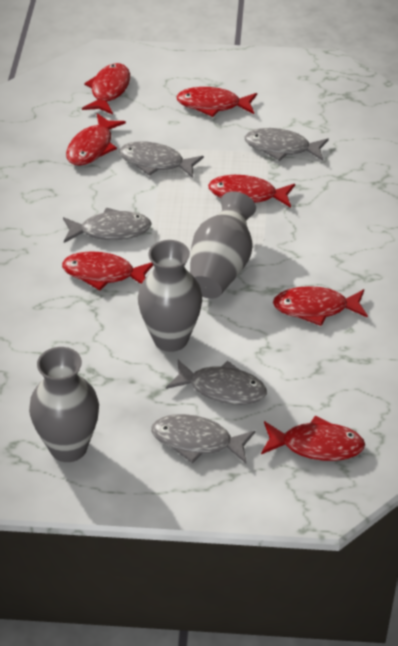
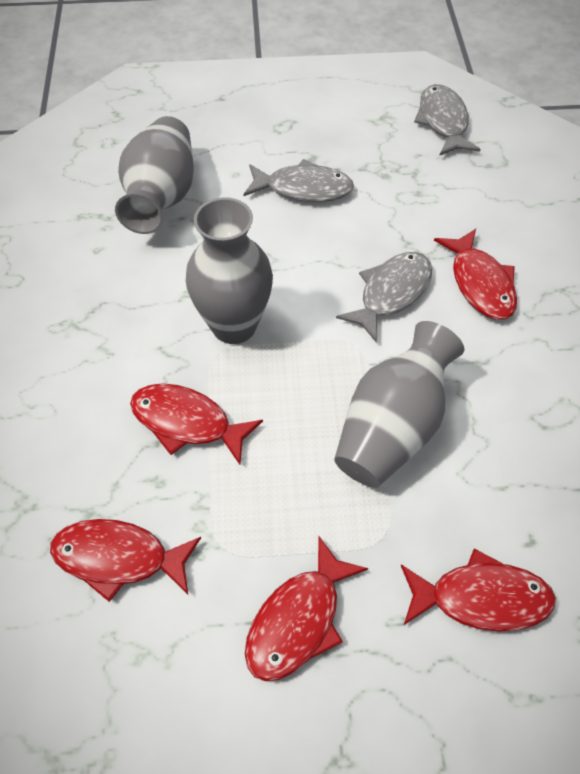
grey fish: 5 -> 3
red fish: 7 -> 5

